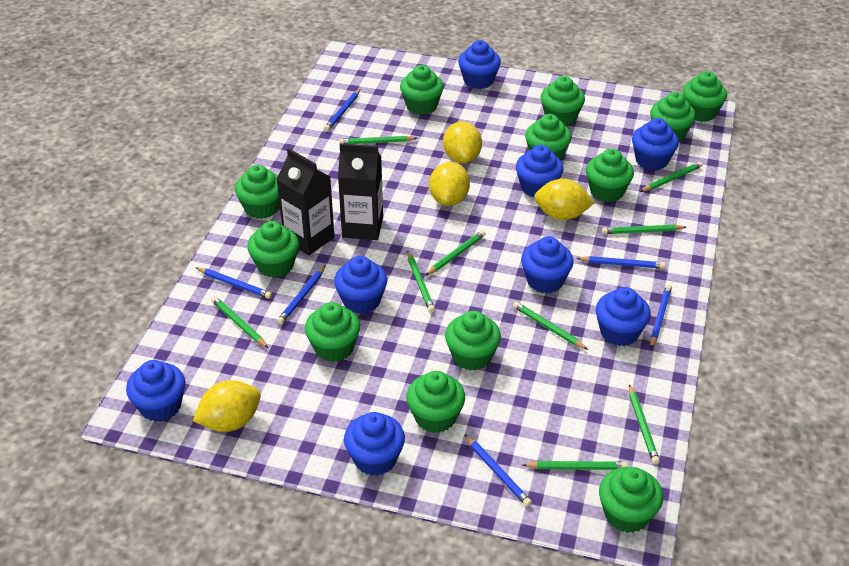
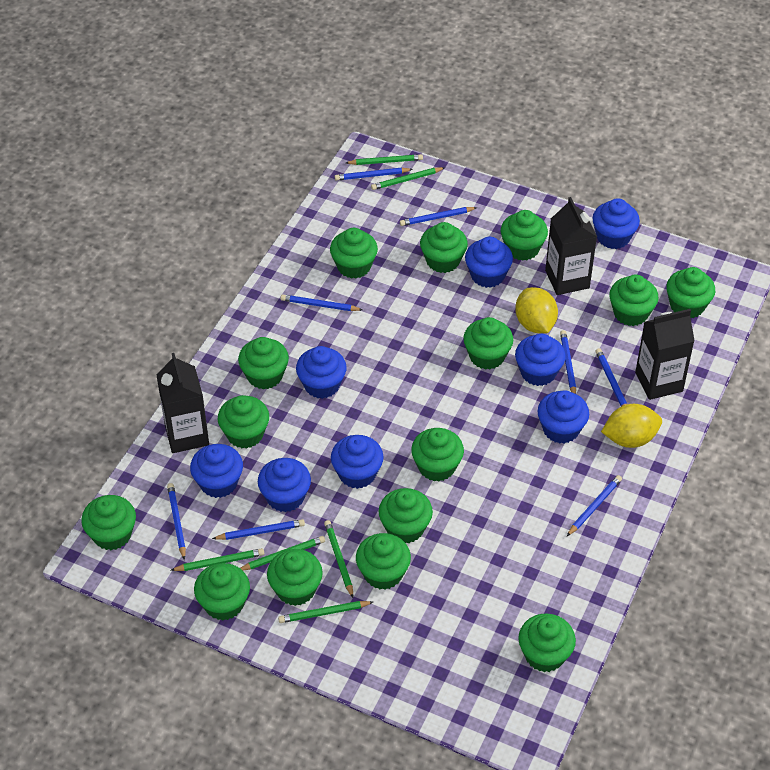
black carton: 2 -> 3
blue pencil: 6 -> 8
green cupcake: 12 -> 15
green pencil: 9 -> 6
yellow lemon: 4 -> 2

